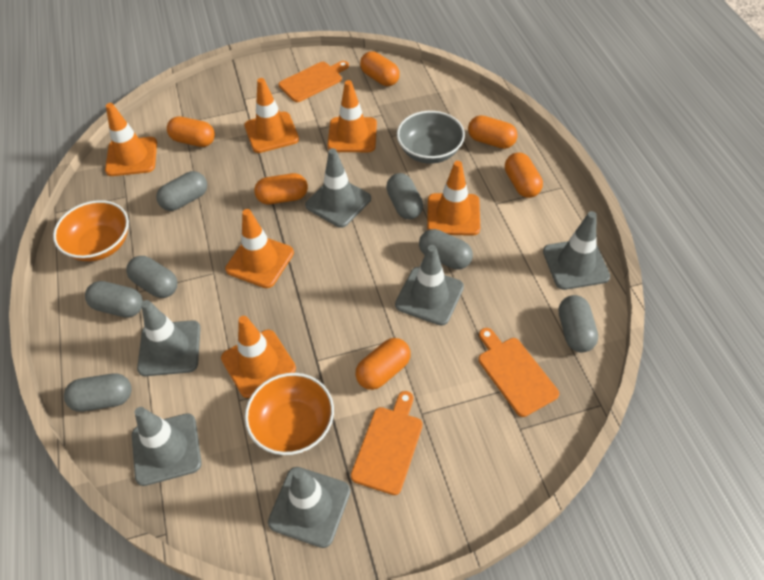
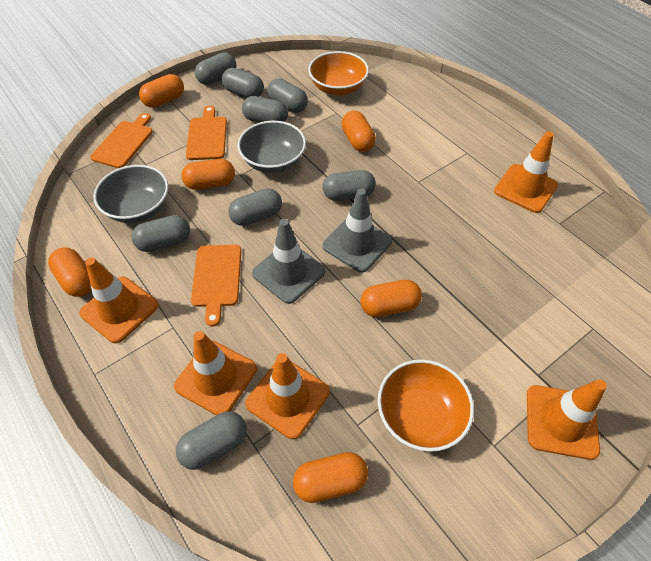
grey bowl: 1 -> 2
grey capsule: 7 -> 8
grey traffic cone: 6 -> 2
orange traffic cone: 6 -> 5

